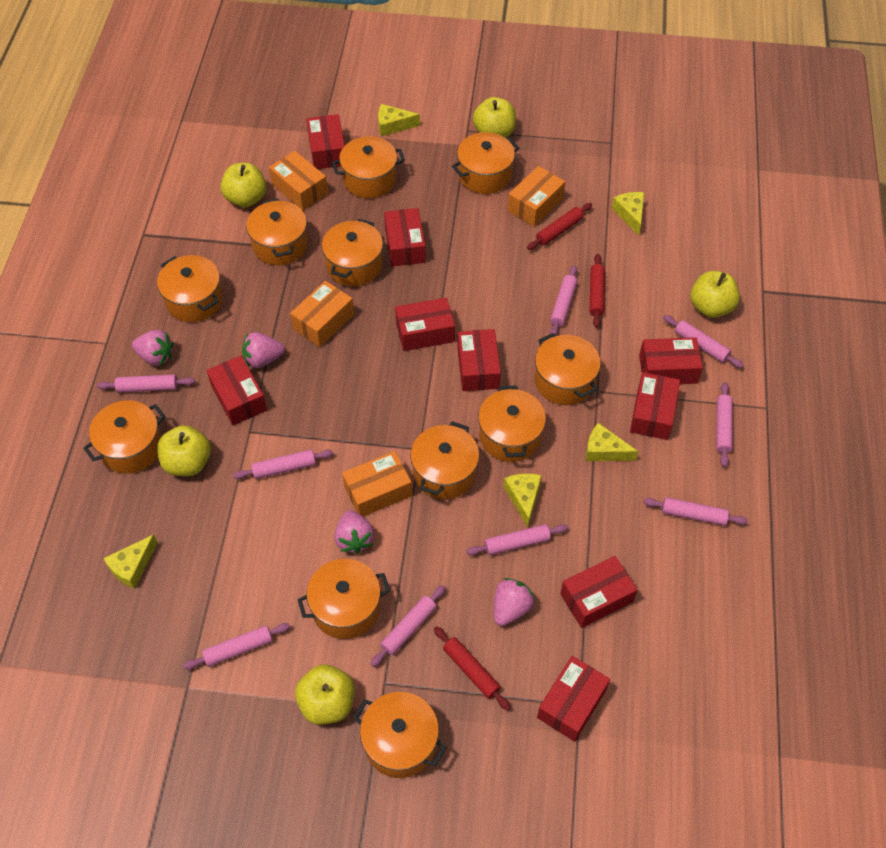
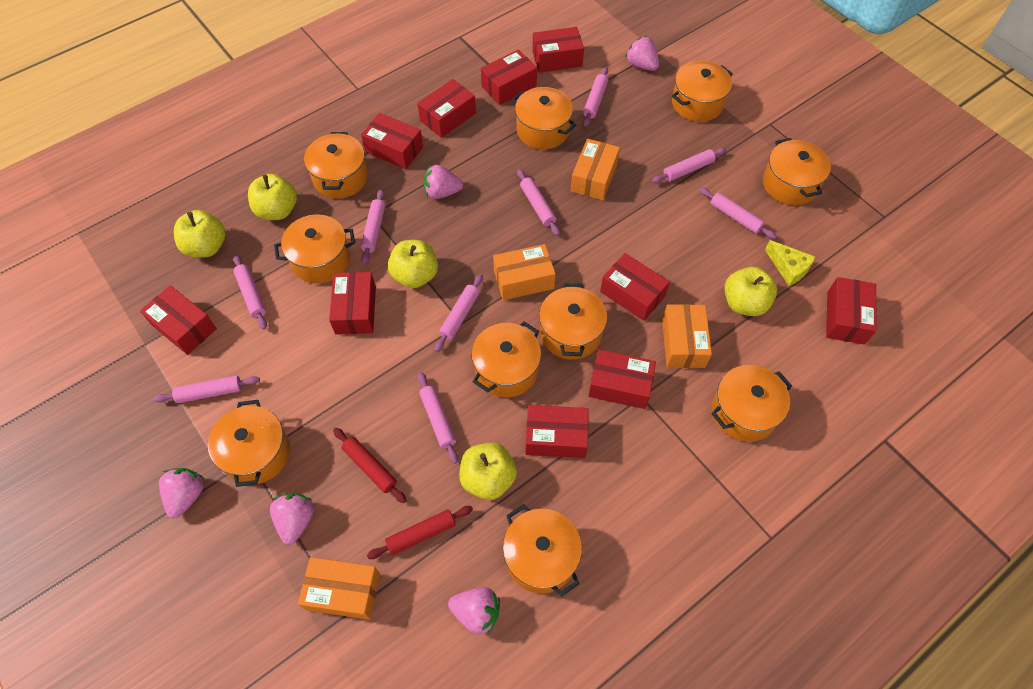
orange pot: 11 -> 10
pink strawberry: 4 -> 5
red box: 9 -> 10
red rolling pin: 3 -> 2
yellow cheese: 5 -> 1

